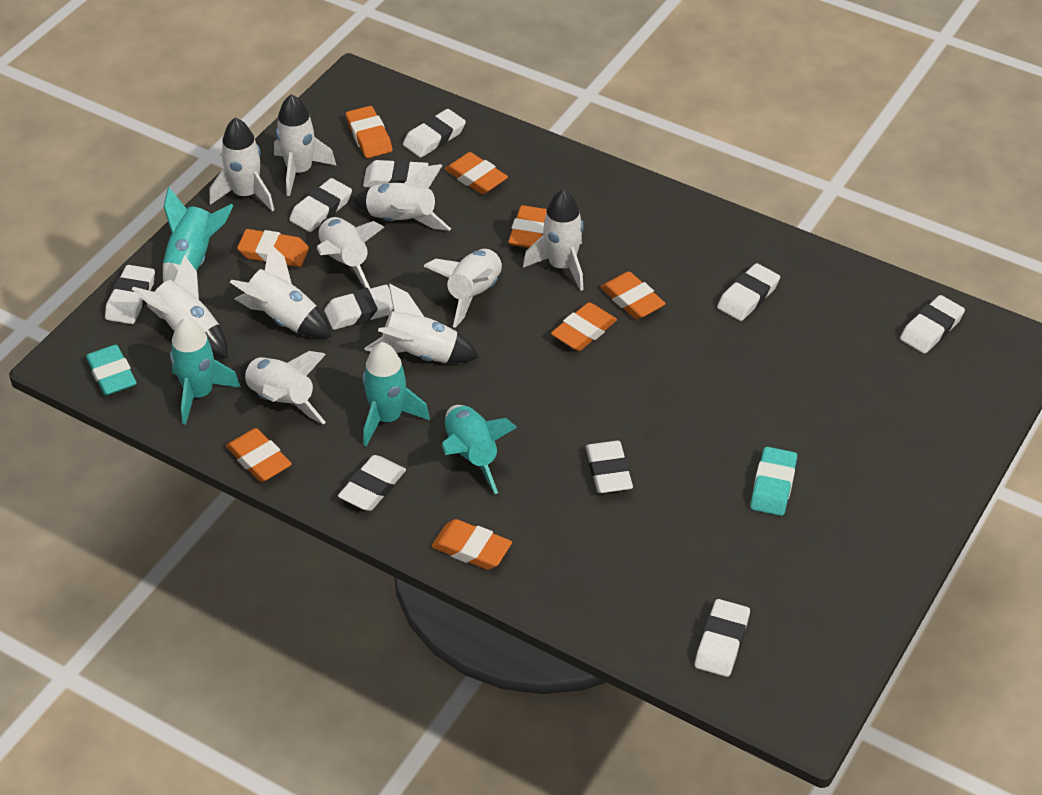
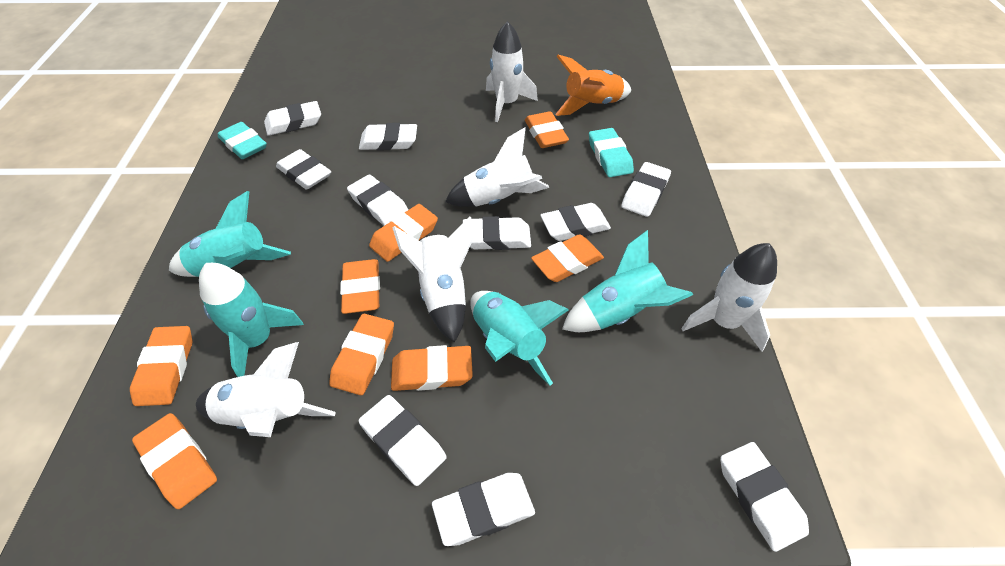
orange rocket: 0 -> 1
white rocket: 10 -> 5

